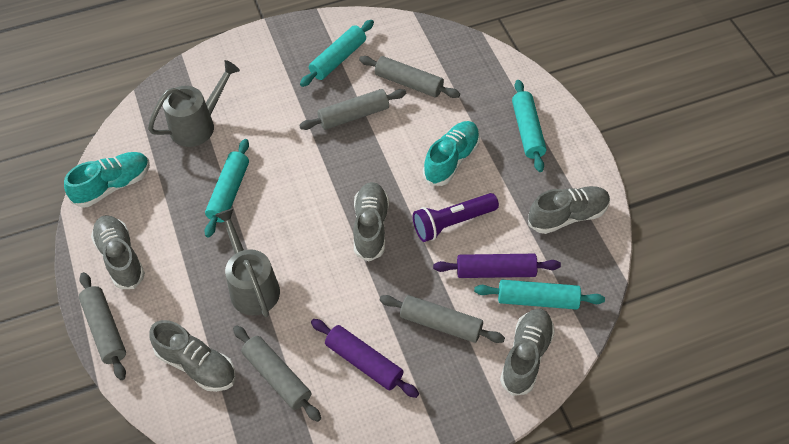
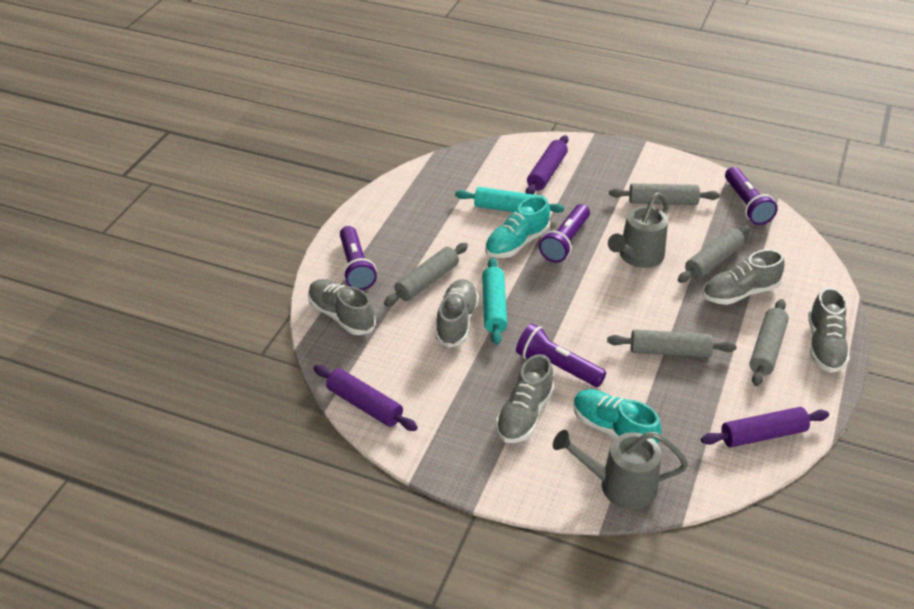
purple flashlight: 1 -> 4
purple rolling pin: 2 -> 3
turquoise rolling pin: 4 -> 2

